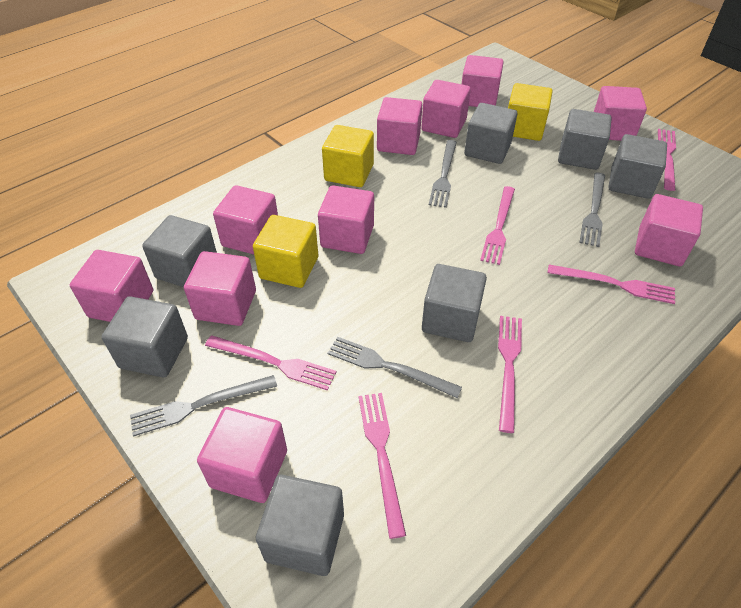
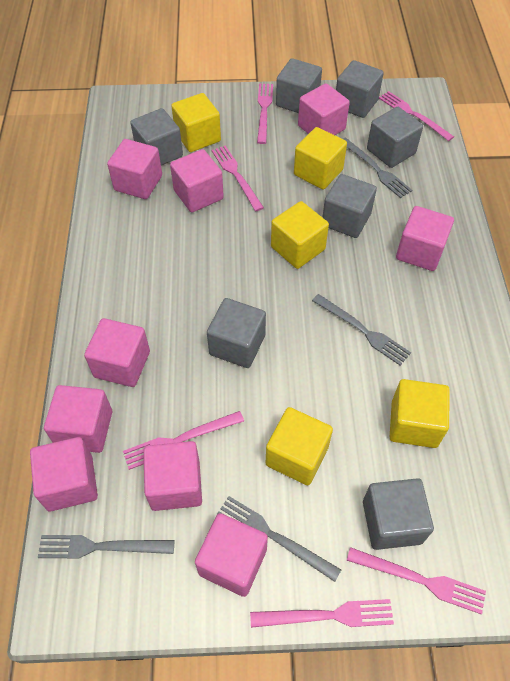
pink cube: 10 -> 9
yellow cube: 3 -> 5

